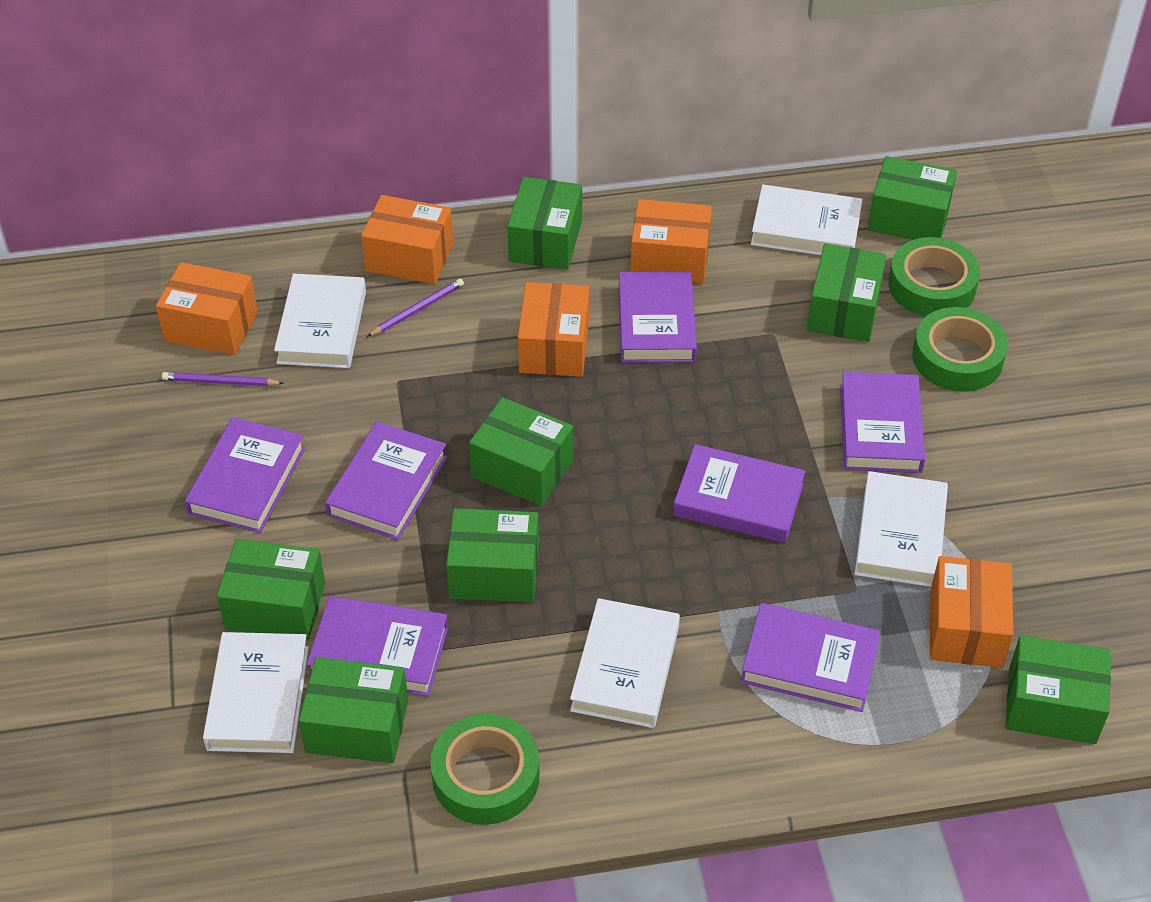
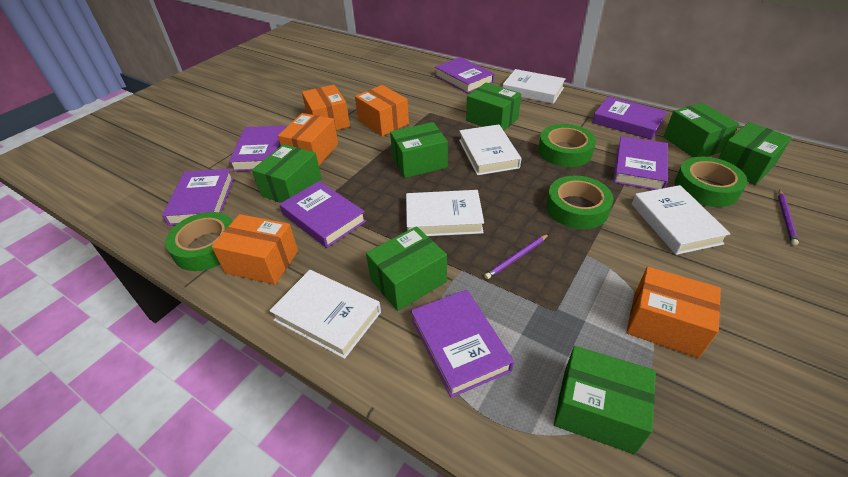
green box: 8 -> 7
green tape: 3 -> 4

